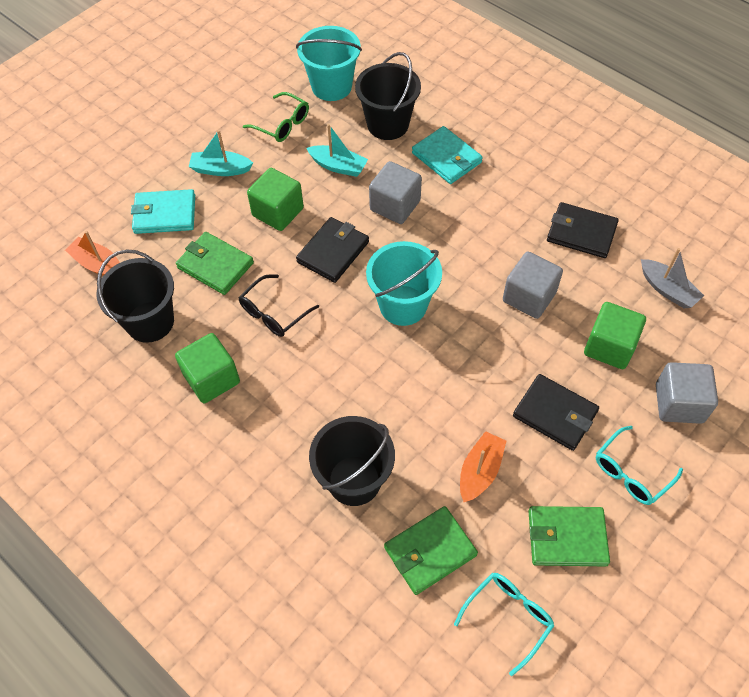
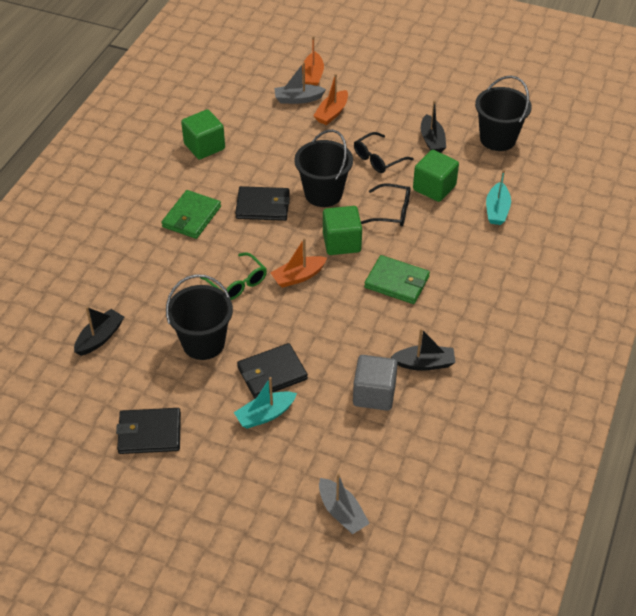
black boat: 0 -> 3
black glasses: 1 -> 2
green wallet: 3 -> 2
grey boat: 1 -> 2
grey cube: 3 -> 1
orange boat: 2 -> 3
turquoise bucket: 2 -> 0
turquoise glasses: 2 -> 0
turquoise wallet: 2 -> 0

